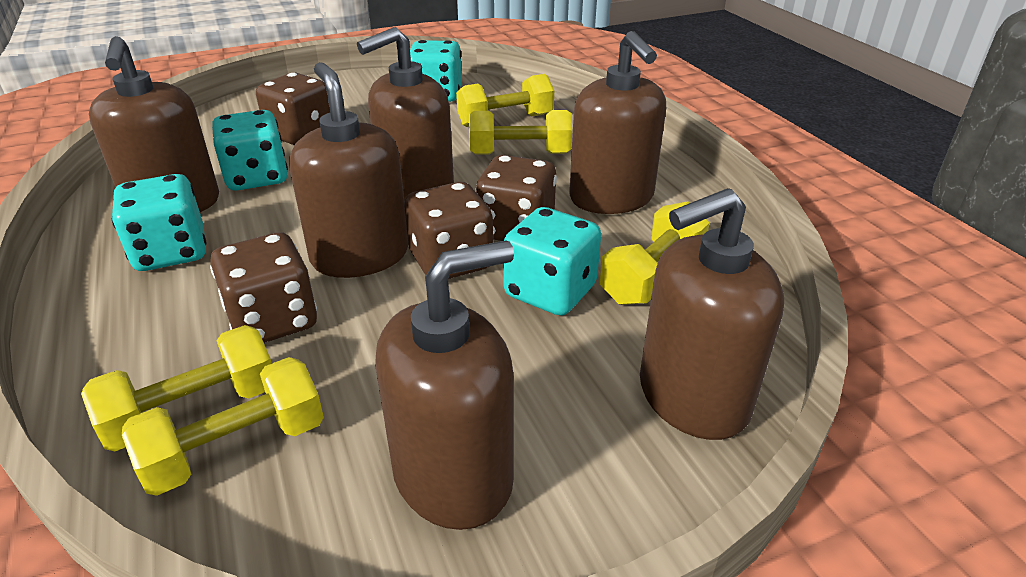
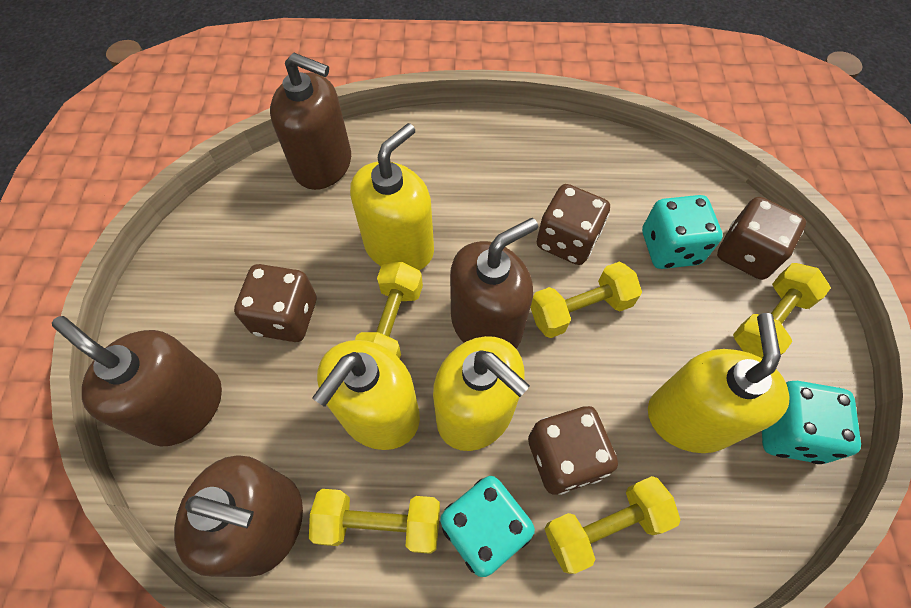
brown soap dispenser: 6 -> 4
turquoise dice: 4 -> 3
yellow soap dispenser: 0 -> 4

